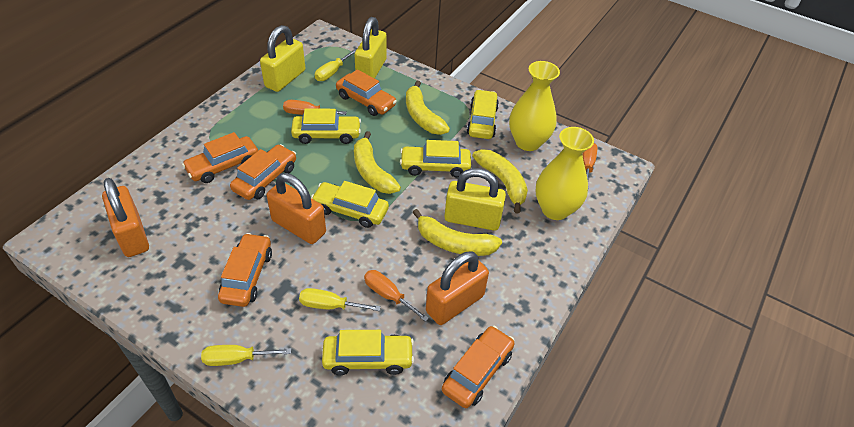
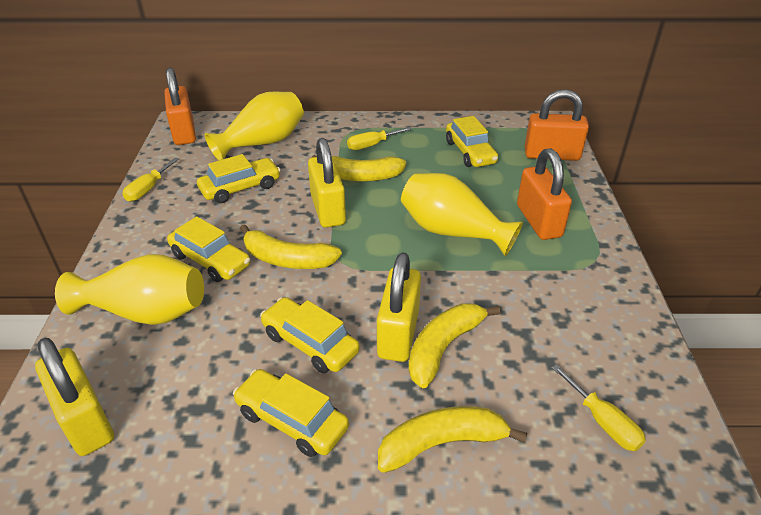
orange car: 5 -> 0
orange screwdriver: 3 -> 0
yellow vase: 2 -> 3

